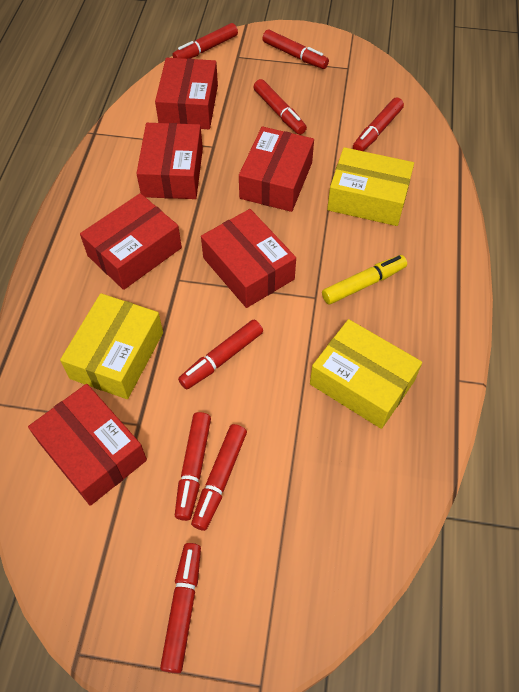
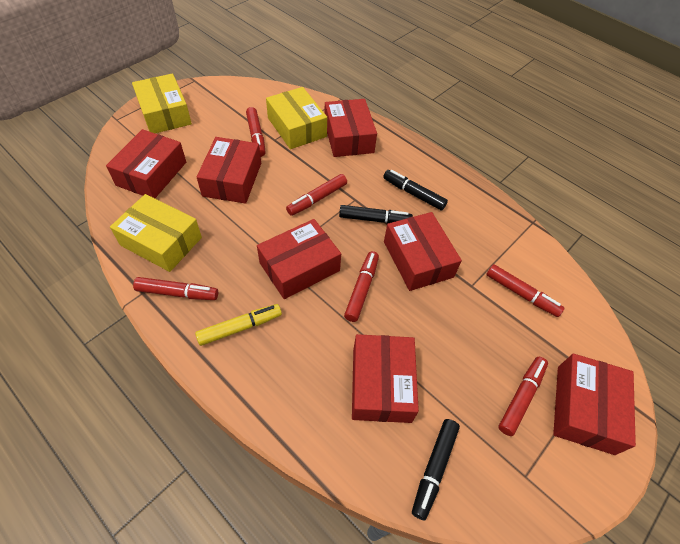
black marker: 0 -> 3
red box: 6 -> 7
red marker: 8 -> 6

